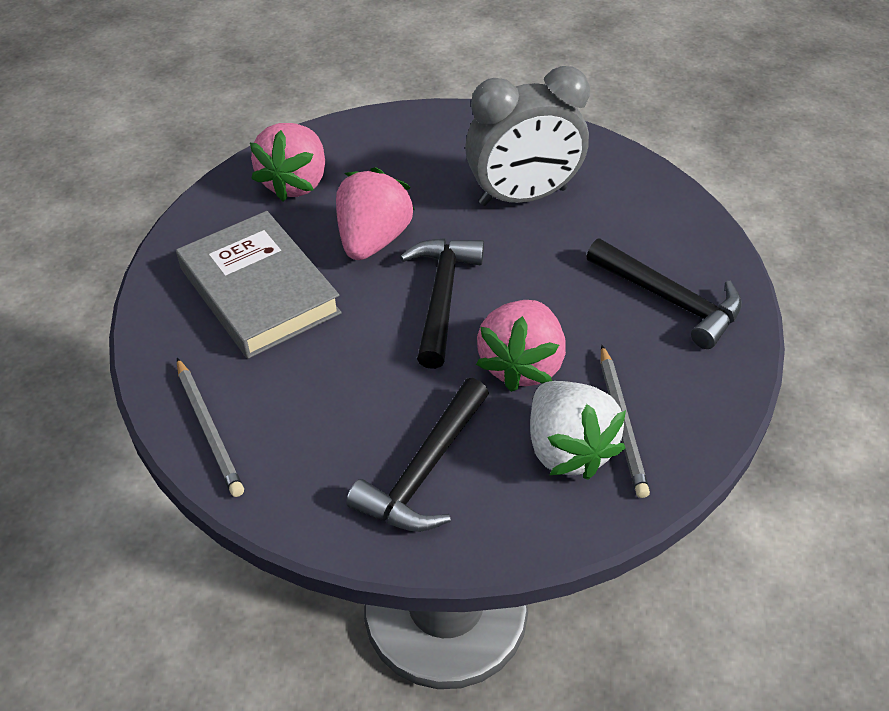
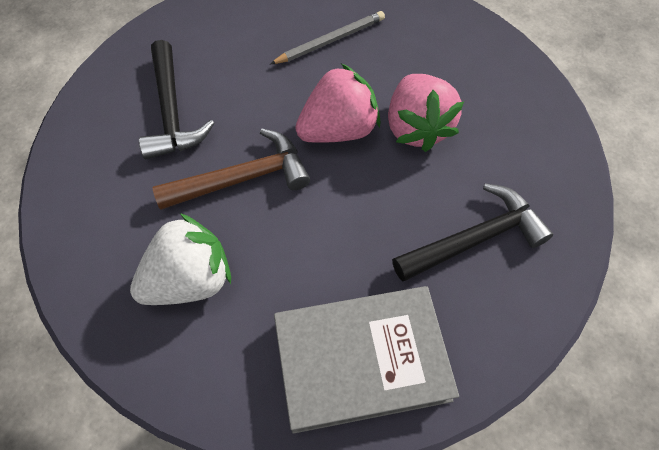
black hammer: 3 -> 2
brown hammer: 0 -> 1
grey clock: 1 -> 0
grey pencil: 2 -> 1
pink strawberry: 3 -> 2

